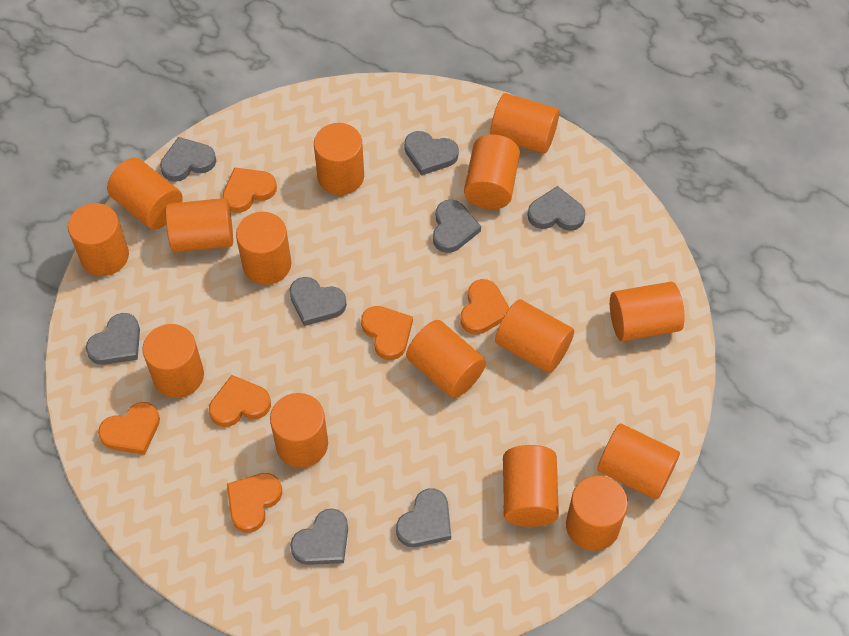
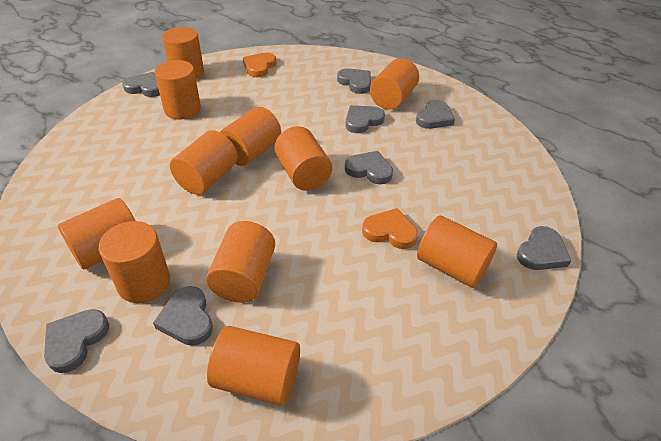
orange cylinder: 15 -> 11
orange heart: 6 -> 2

